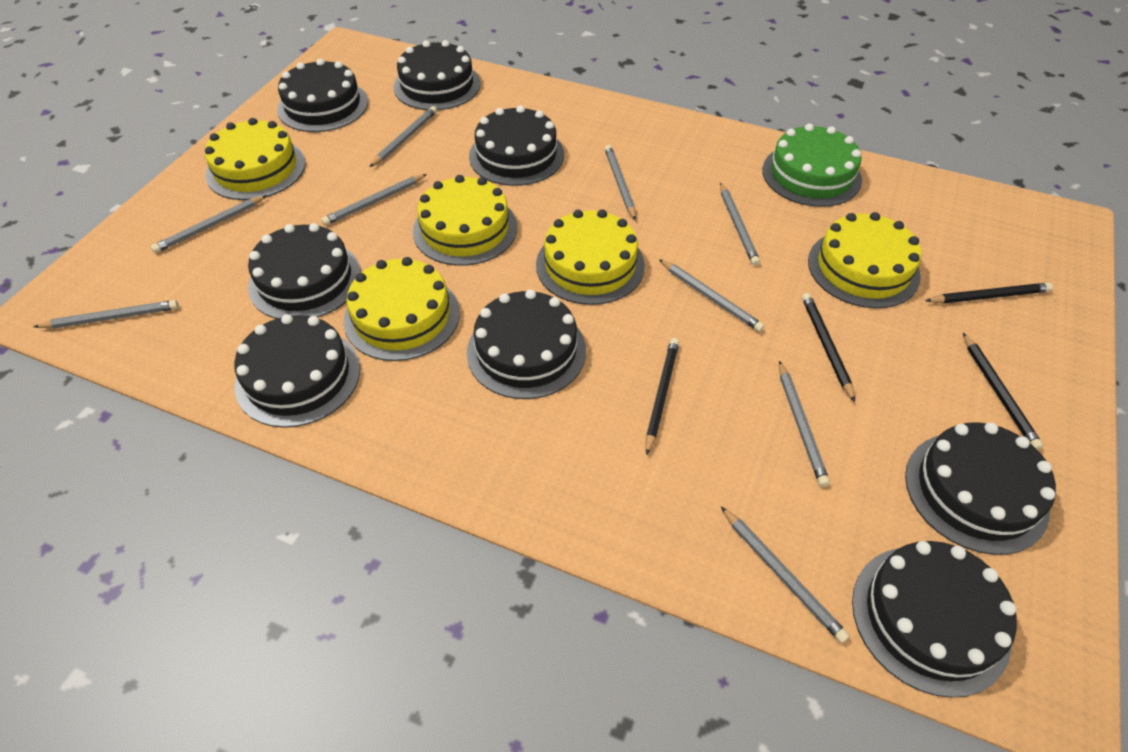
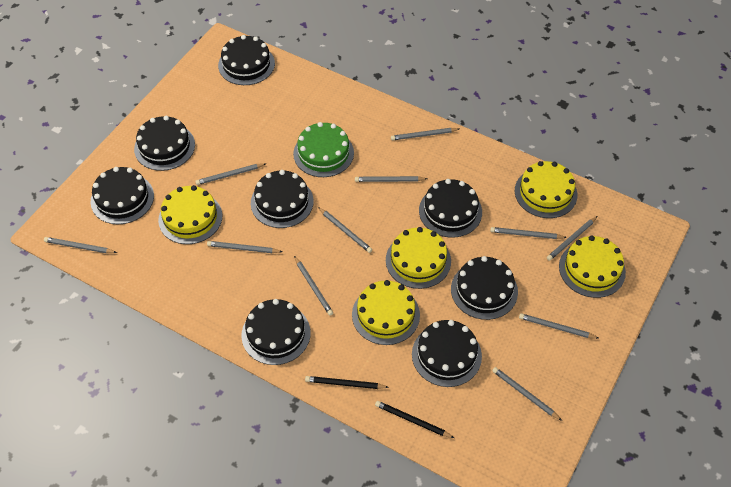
black pencil: 4 -> 2
grey pencil: 9 -> 11

